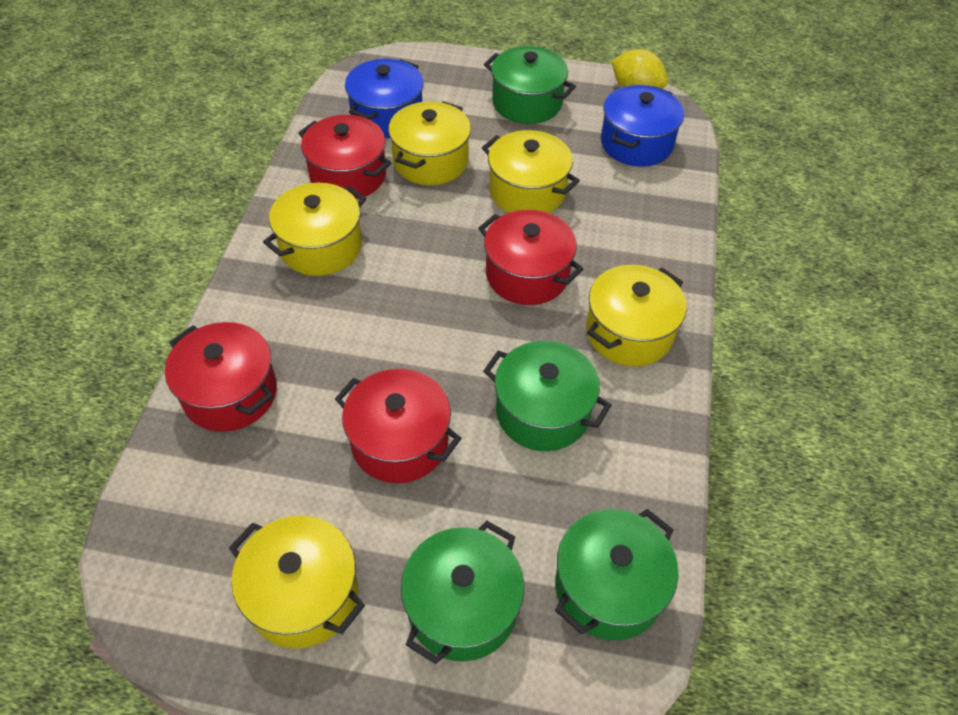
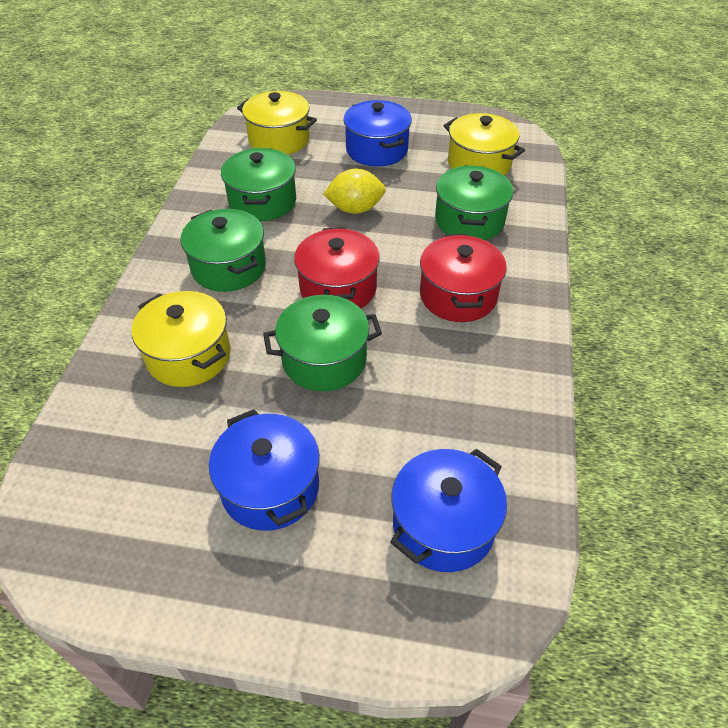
blue pot: 2 -> 3
red pot: 4 -> 2
yellow pot: 5 -> 3

